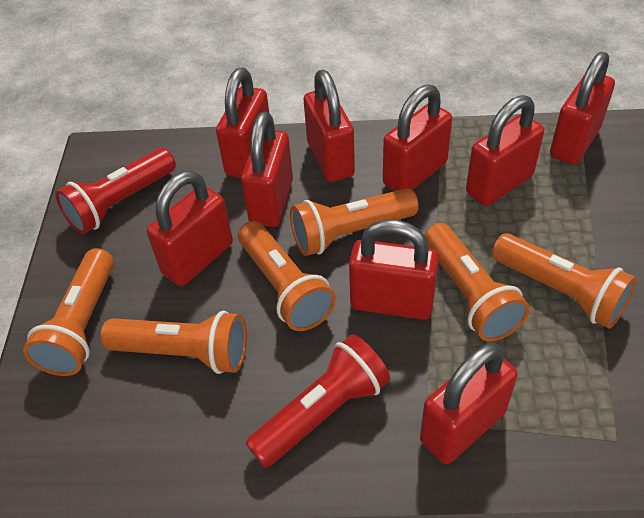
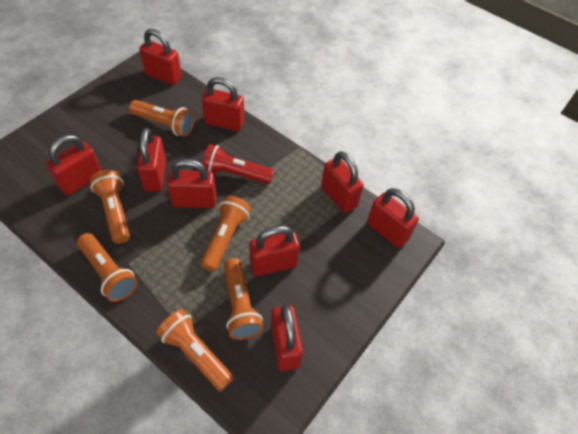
red flashlight: 2 -> 1

